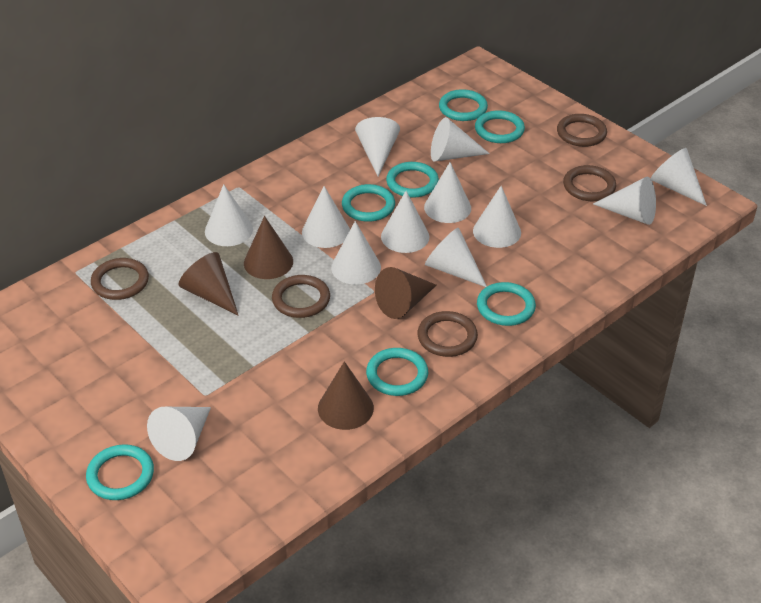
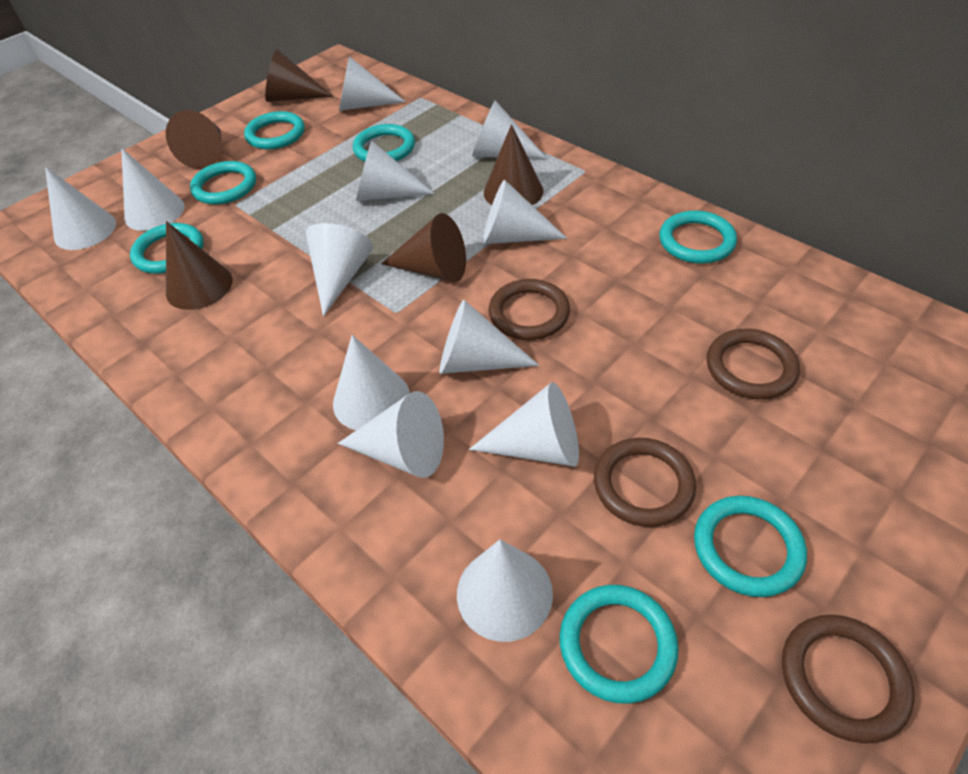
brown cone: 4 -> 5
brown ring: 5 -> 4

